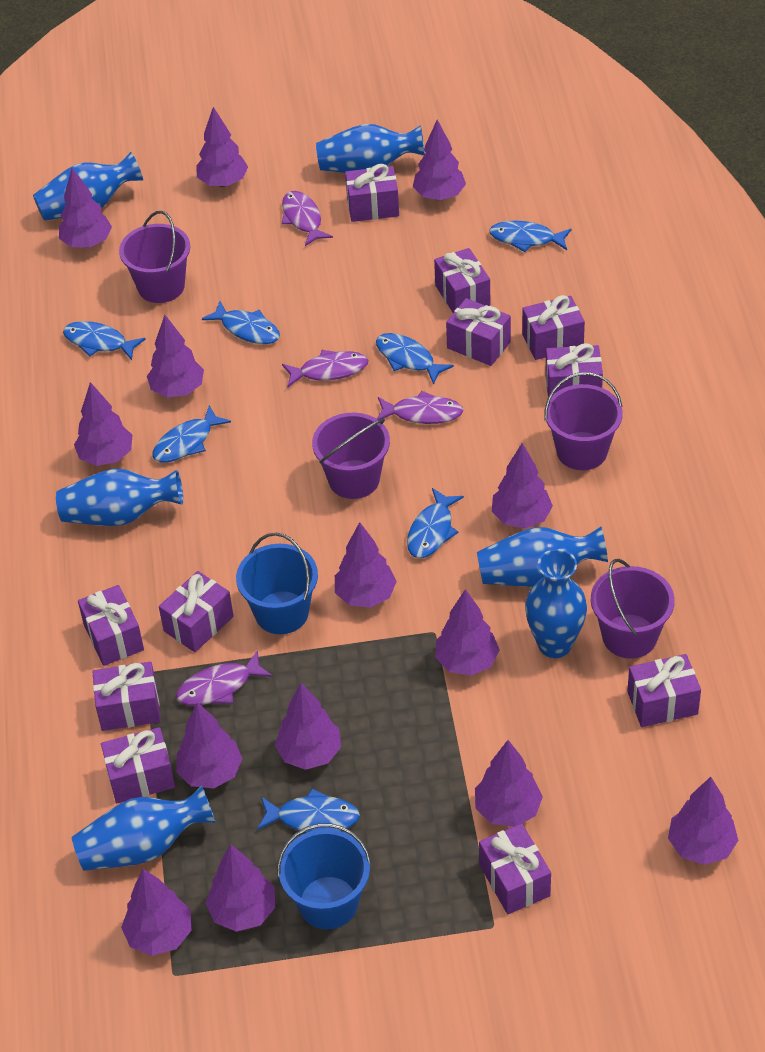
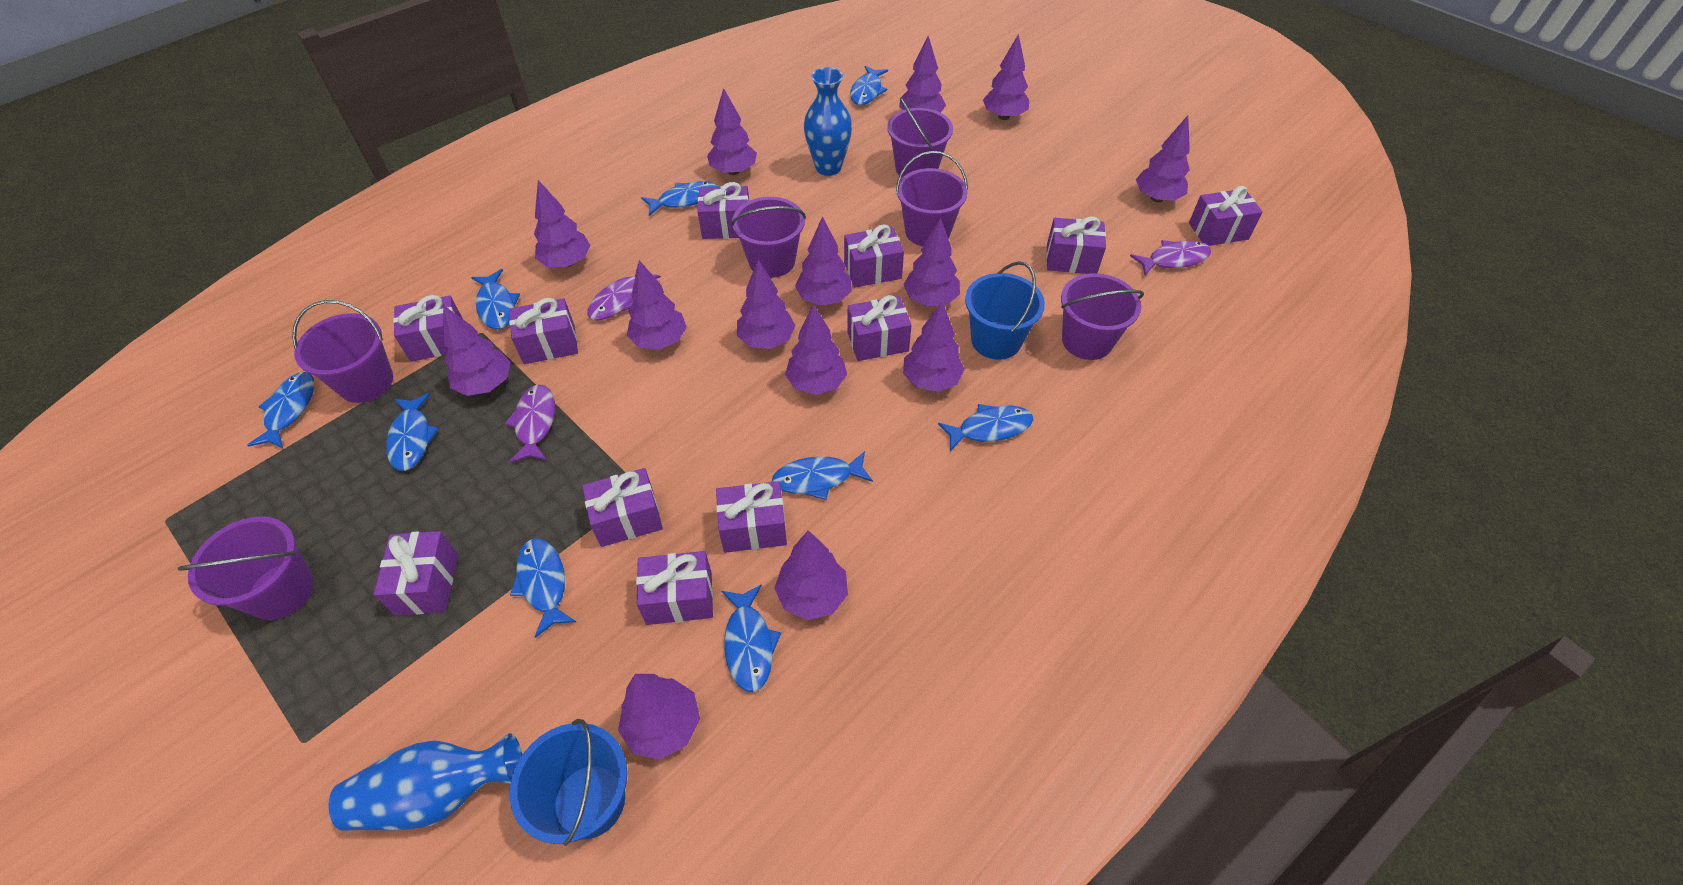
blue fish: 7 -> 9
blue vase: 6 -> 2
purple bucket: 4 -> 6
purple fish: 4 -> 3

